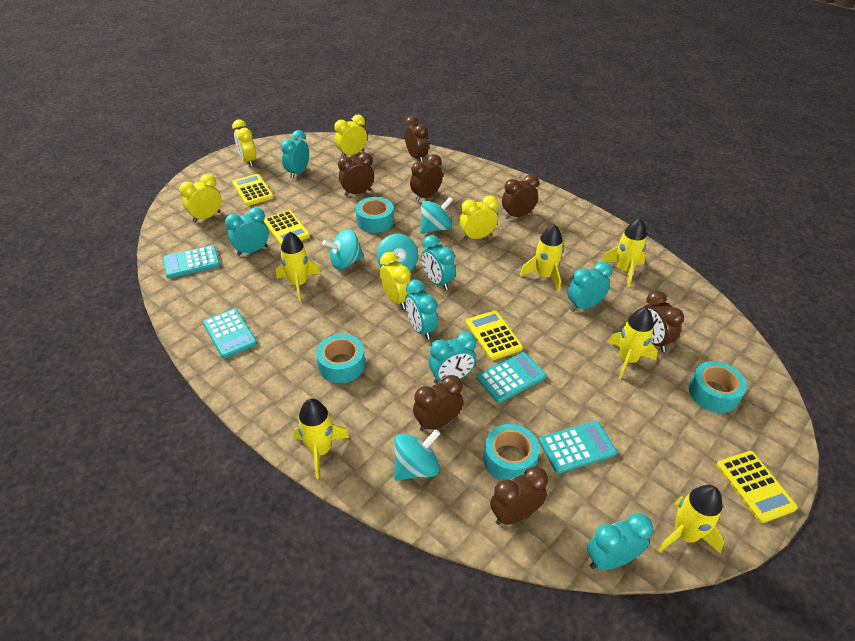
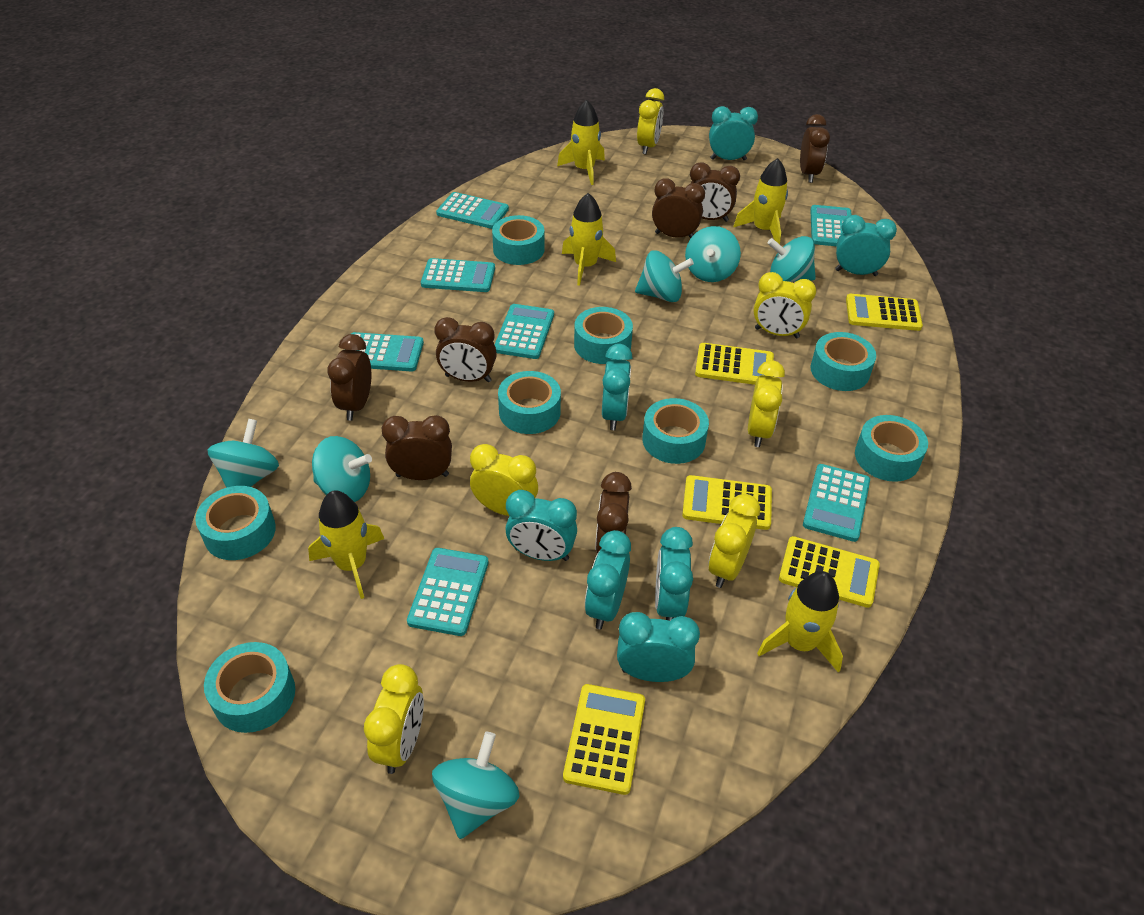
turquoise calculator: 4 -> 7
turquoise spinning top: 4 -> 6
turquoise tape: 4 -> 8
yellow calculator: 4 -> 5
yellow clock: 5 -> 6
yellow rocket: 6 -> 5

